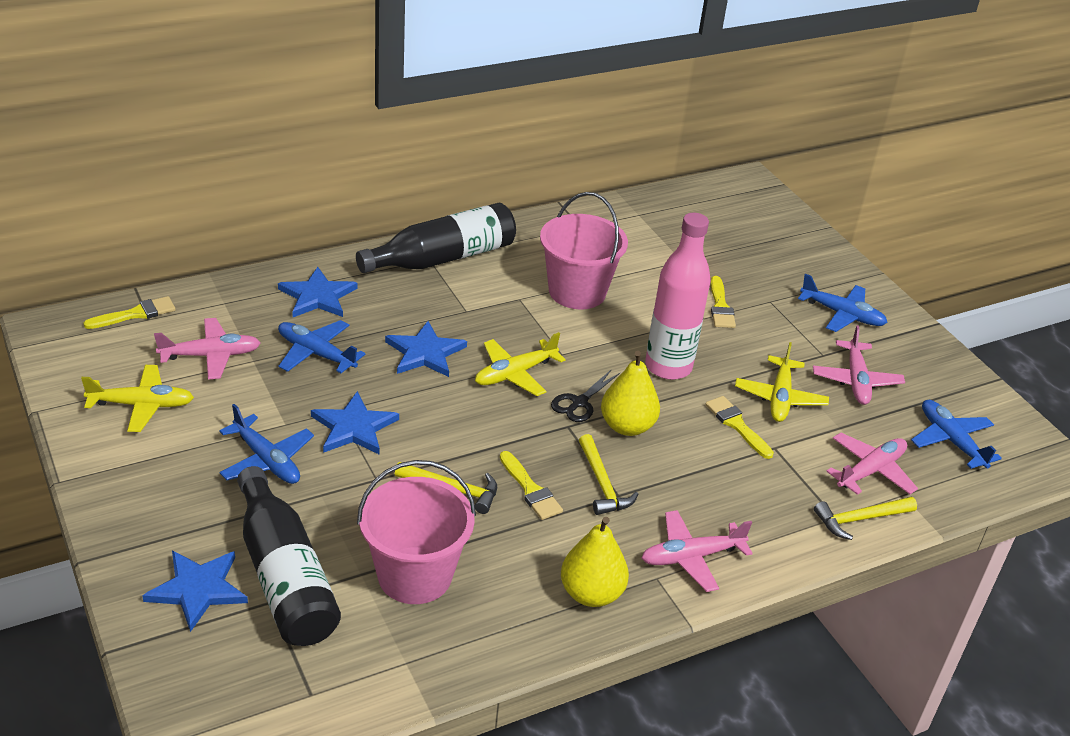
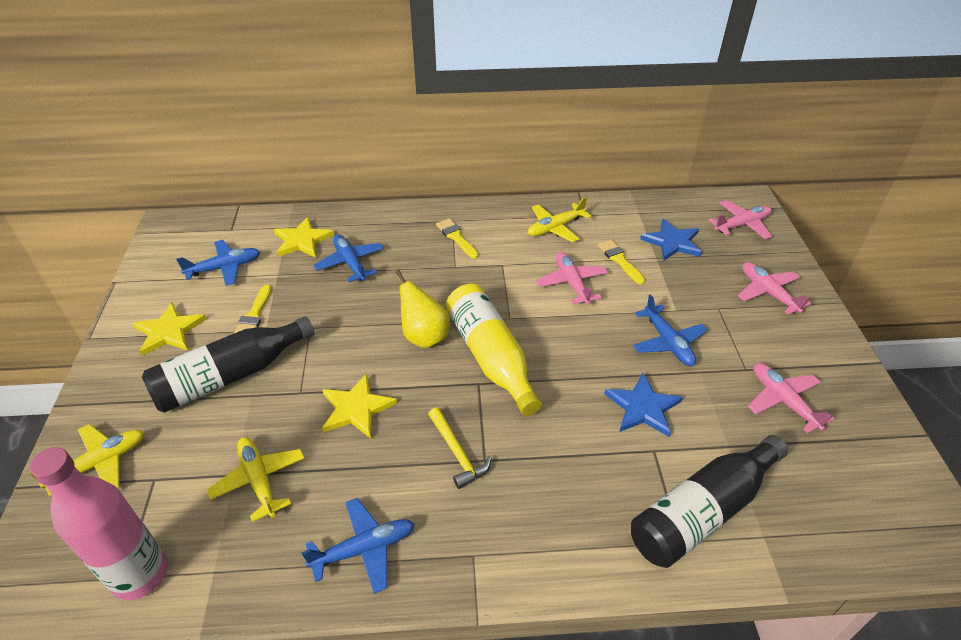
black scissors: 1 -> 0
blue star: 4 -> 2
pink bucket: 2 -> 0
yellow bottle: 0 -> 1
yellow brush: 4 -> 3
yellow hammer: 3 -> 1
yellow pear: 2 -> 1
yellow star: 0 -> 3

